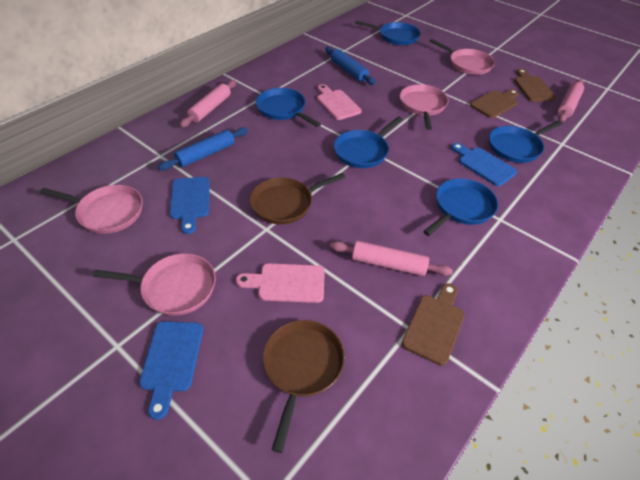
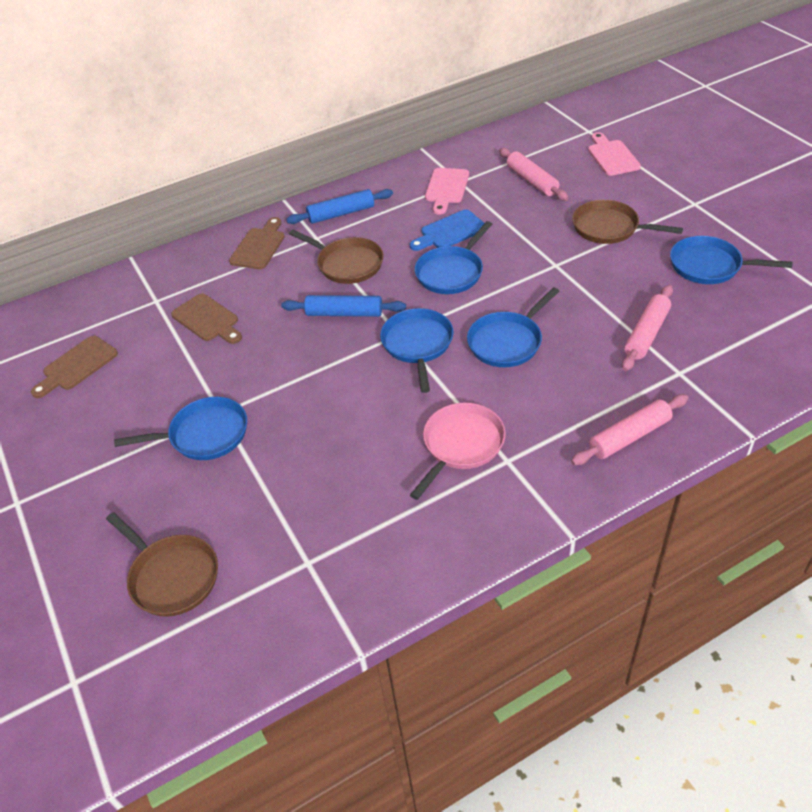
blue cutting board: 3 -> 1
brown pan: 2 -> 3
pink pan: 4 -> 1

